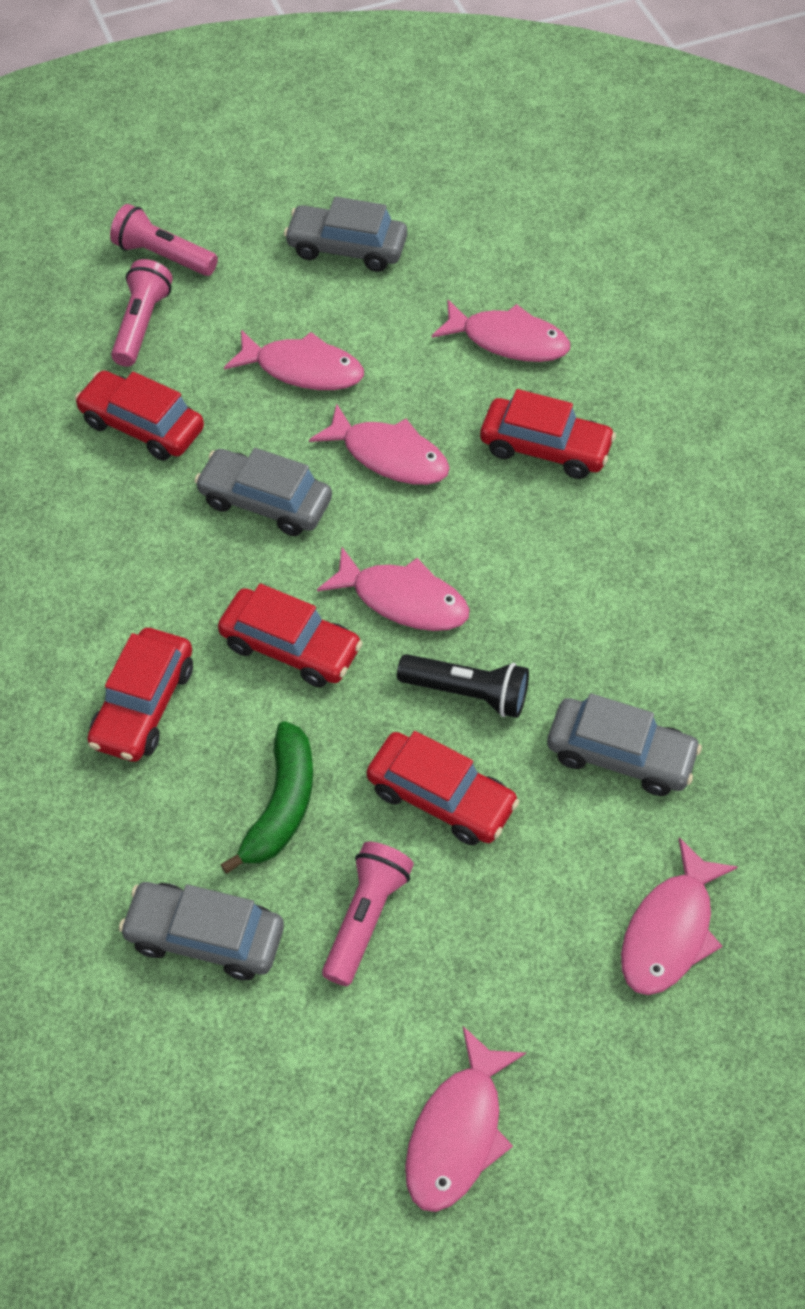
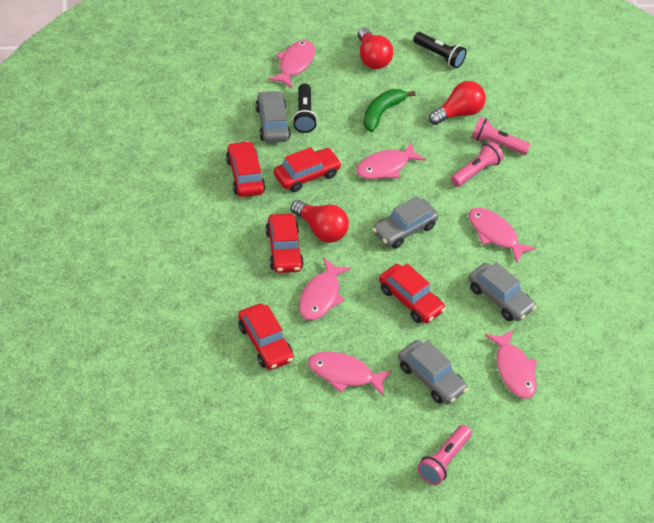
black flashlight: 1 -> 2
red light bulb: 0 -> 3

